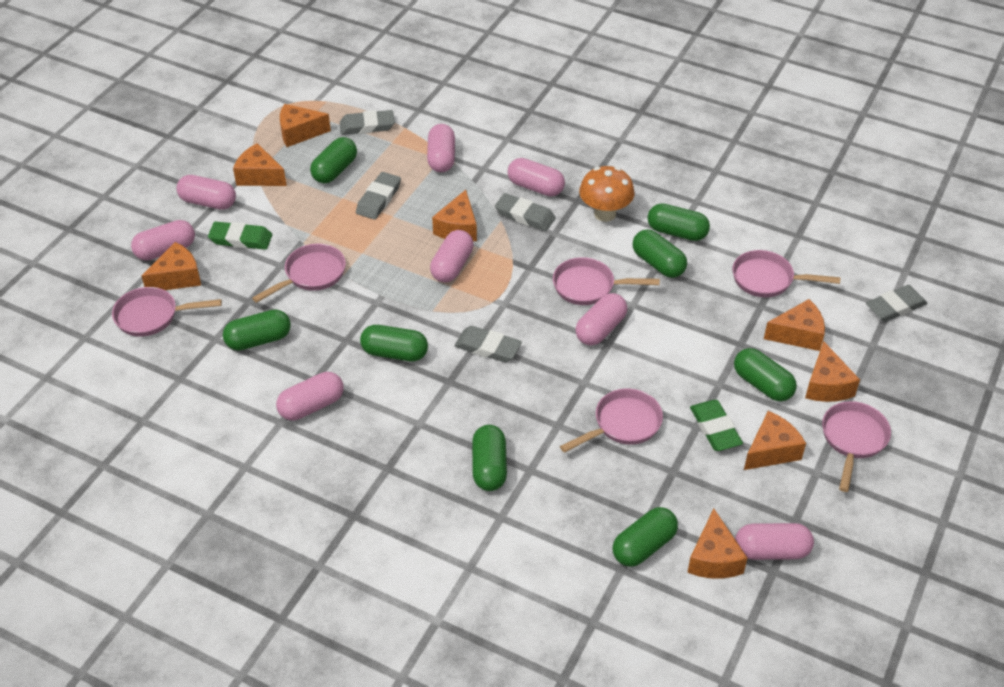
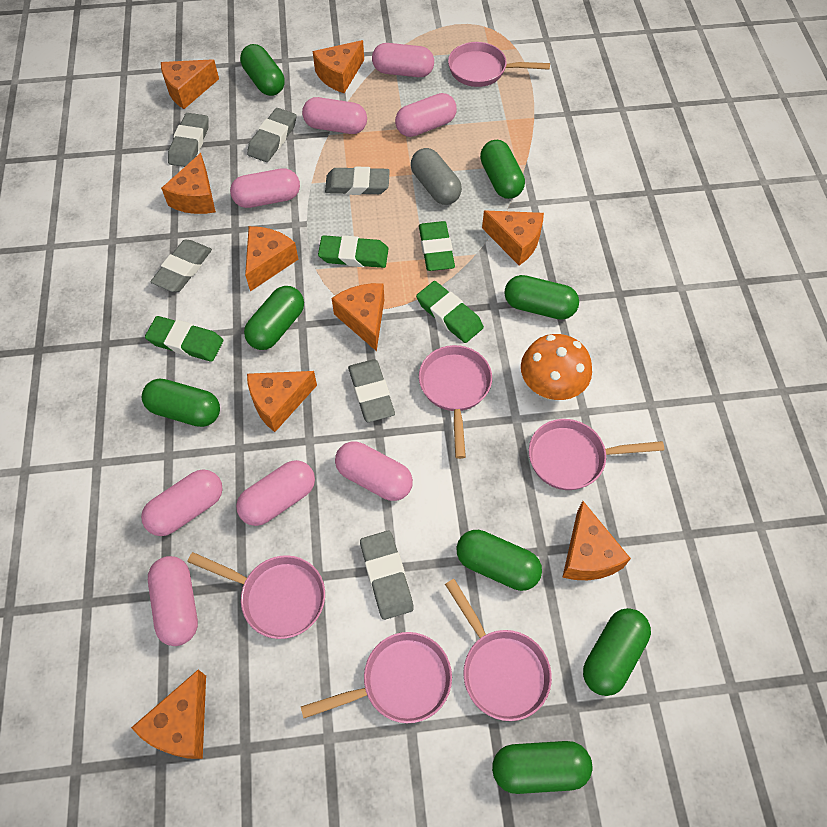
green eraser: 2 -> 4
grey capsule: 0 -> 1
grey eraser: 5 -> 6
orange cheese: 8 -> 9

